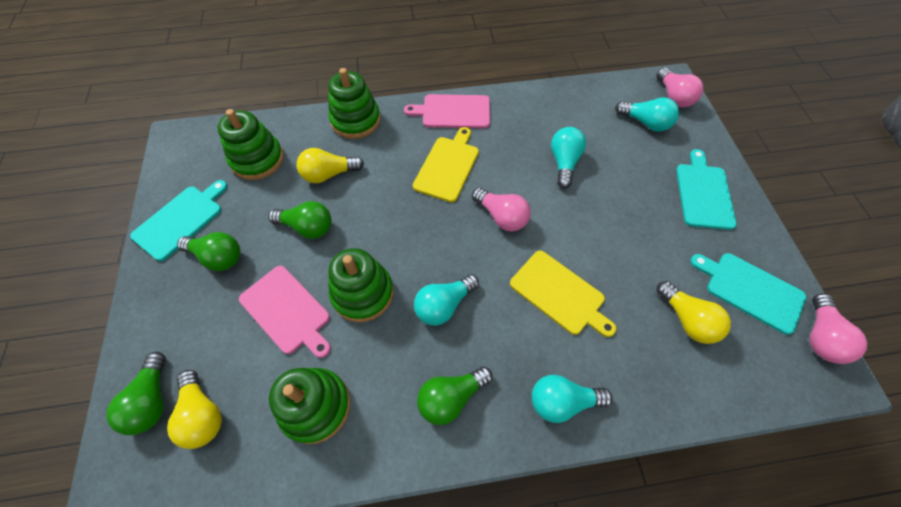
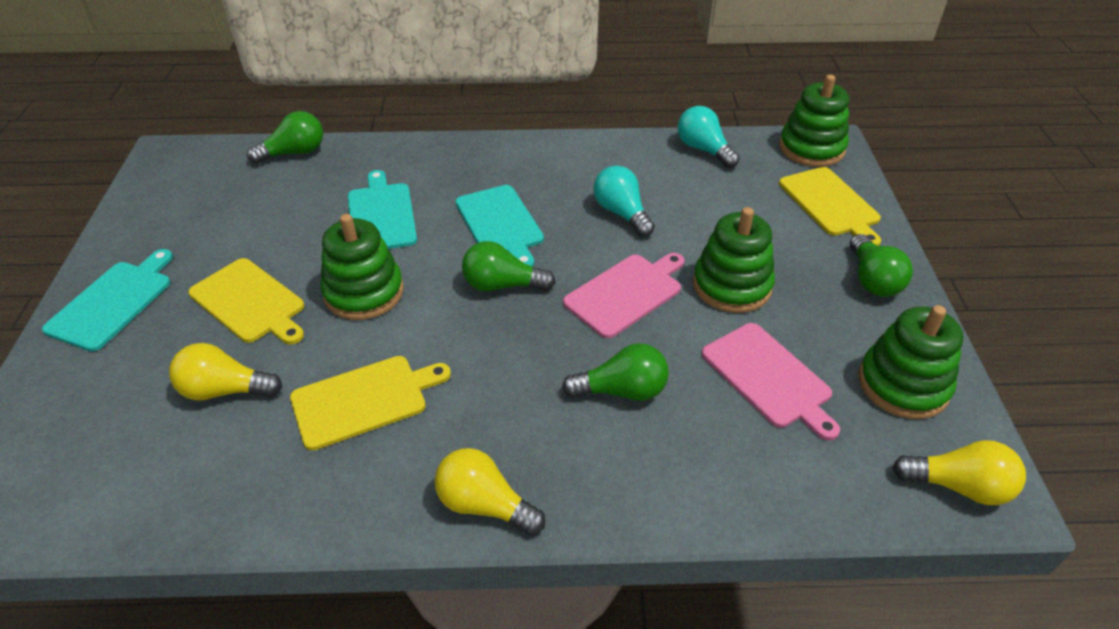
pink light bulb: 3 -> 0
turquoise light bulb: 4 -> 2
yellow cutting board: 2 -> 3

